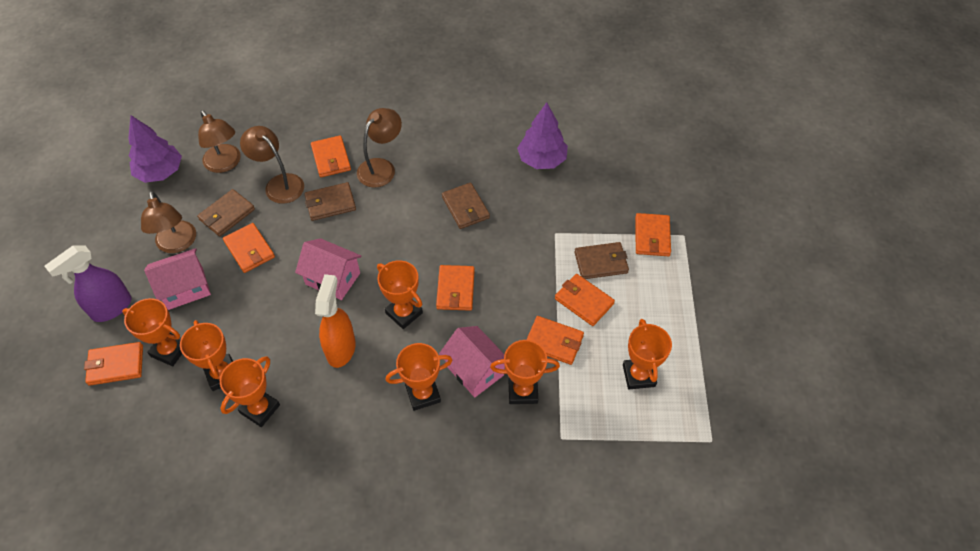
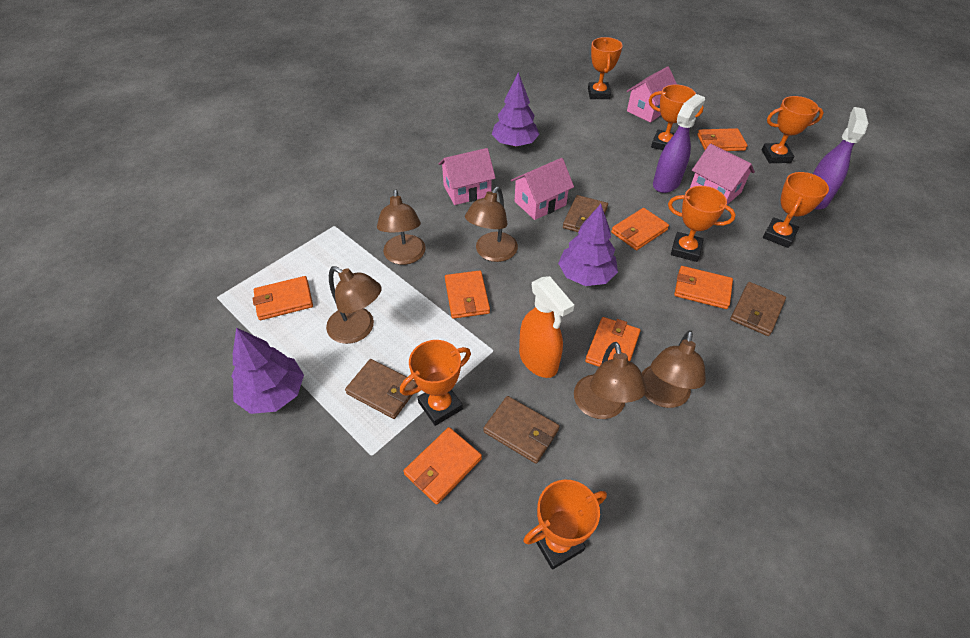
brown lamp: 4 -> 5
pink house: 3 -> 4
purple spray bottle: 1 -> 2
purple tree: 2 -> 3

